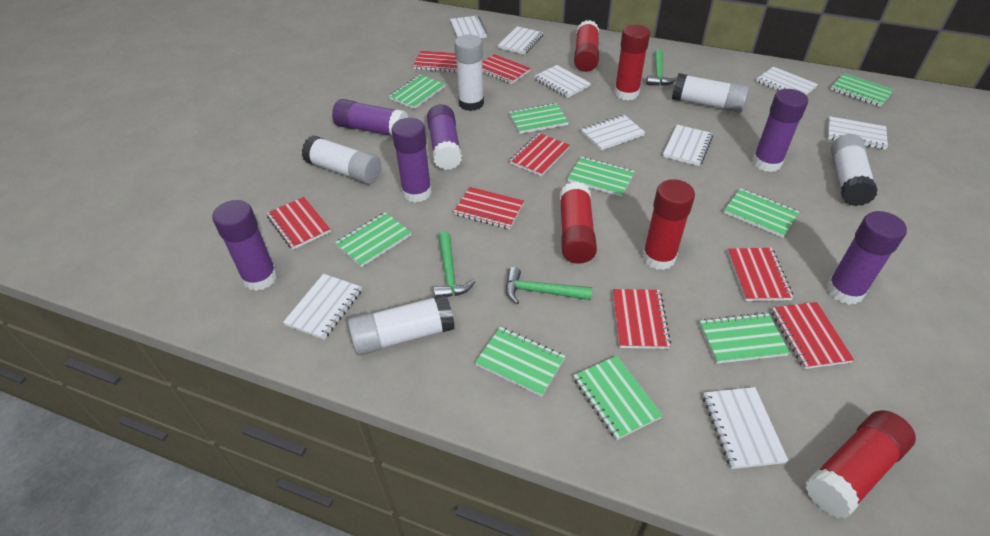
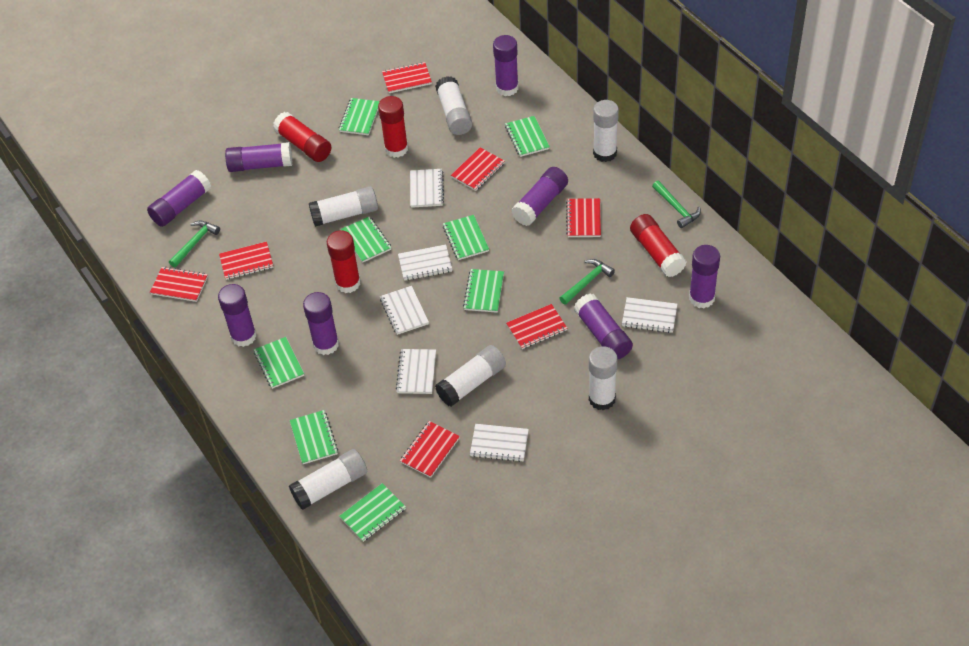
green notebook: 9 -> 8
purple glue stick: 6 -> 8
red glue stick: 5 -> 4
red notebook: 8 -> 7
white glue stick: 5 -> 6
white notebook: 9 -> 6

